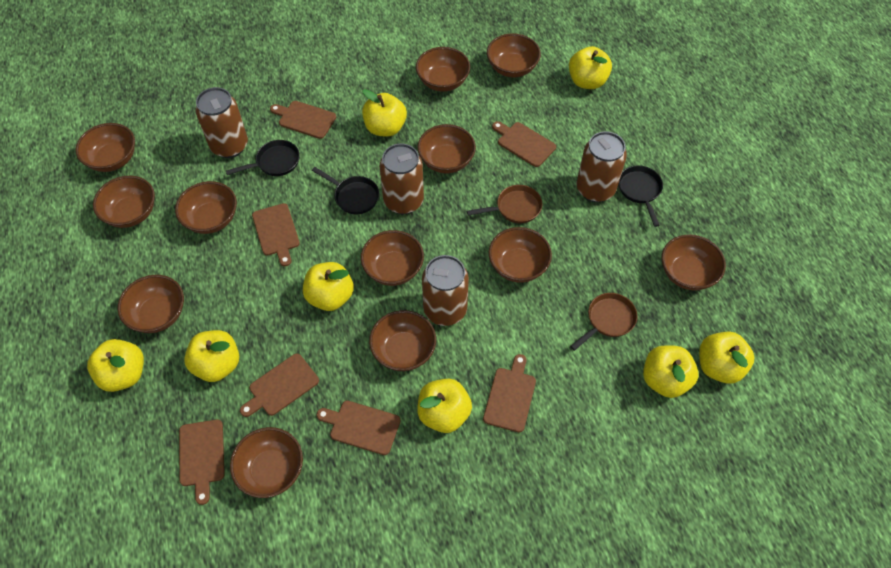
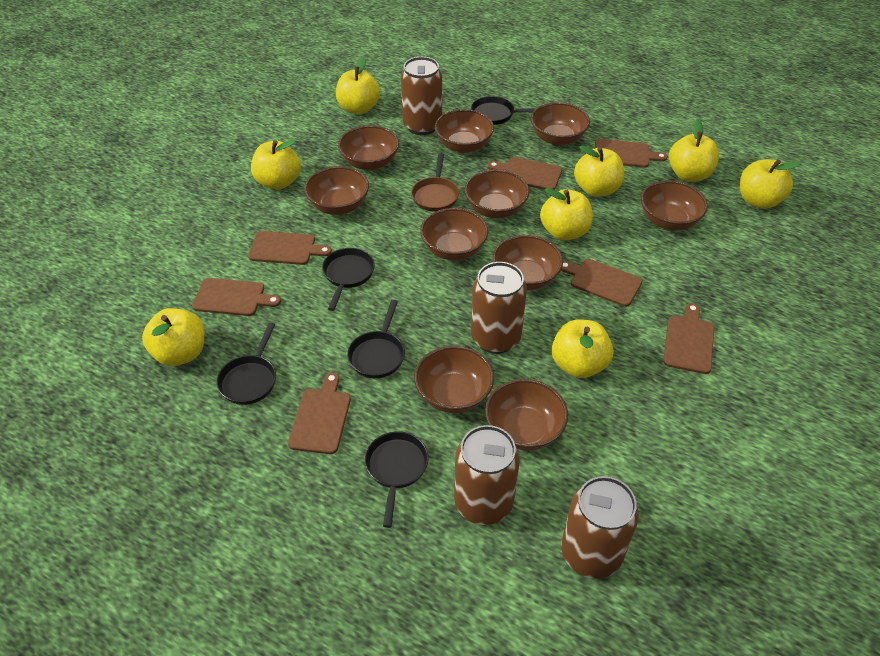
black pan: 3 -> 5
brown bowl: 12 -> 10
brown pan: 2 -> 1

